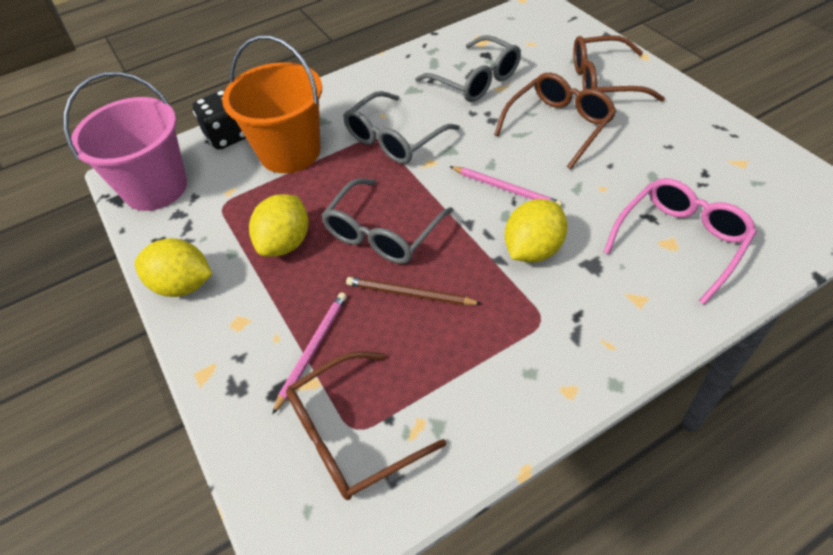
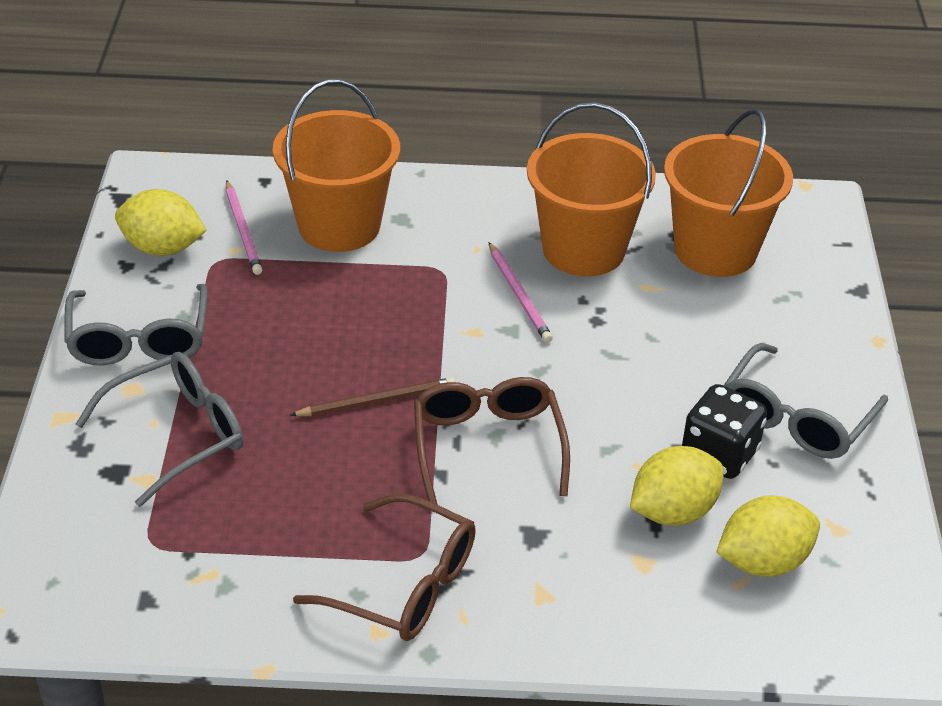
brown glasses: 3 -> 2
orange bucket: 1 -> 3
pink bucket: 1 -> 0
pink glasses: 1 -> 0

